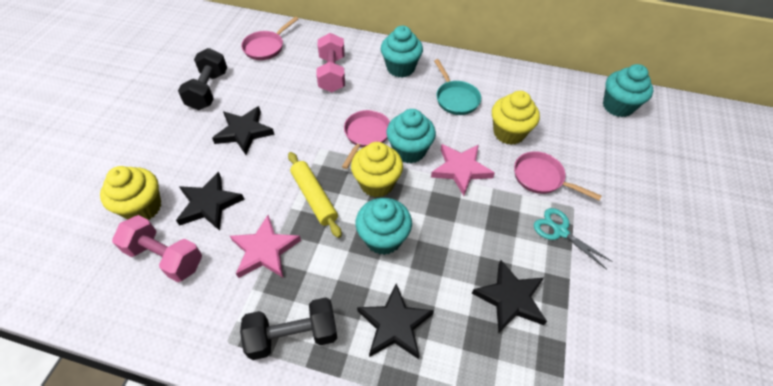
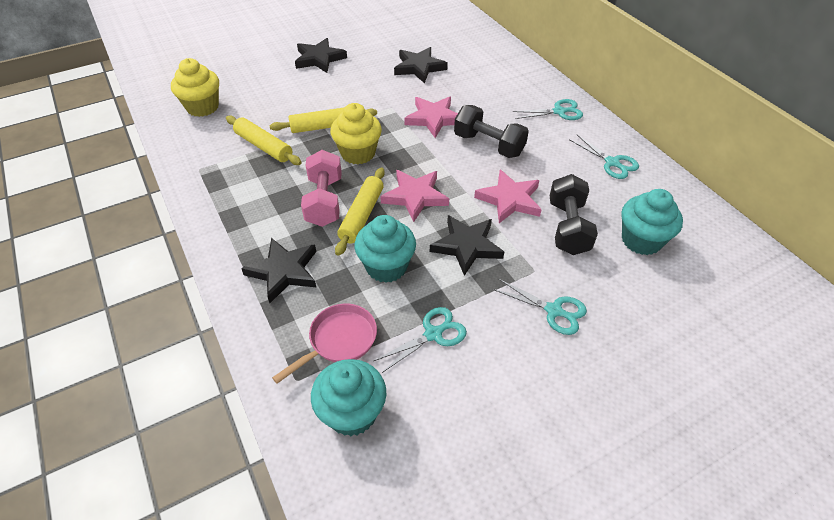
pink dumbbell: 2 -> 1
pink pan: 3 -> 1
pink star: 2 -> 3
turquoise cupcake: 4 -> 3
turquoise pan: 1 -> 0
turquoise scissors: 1 -> 4
yellow cupcake: 3 -> 2
yellow rolling pin: 1 -> 3

